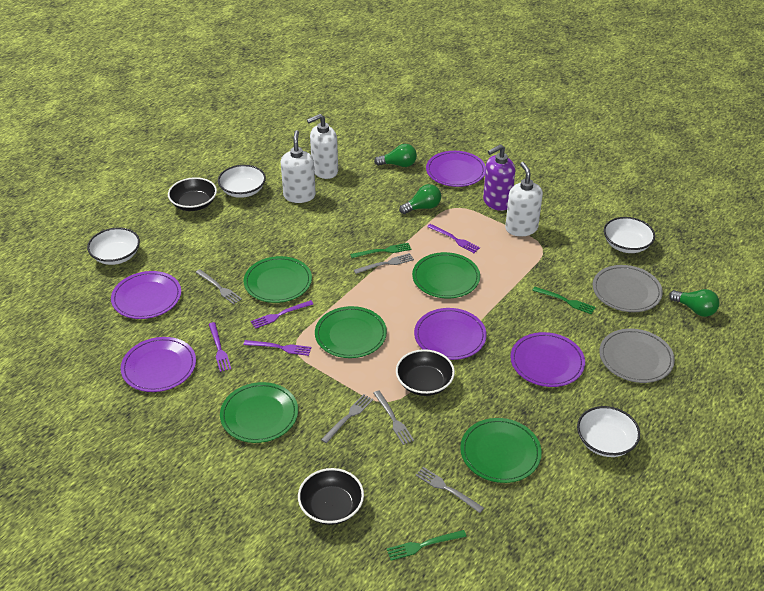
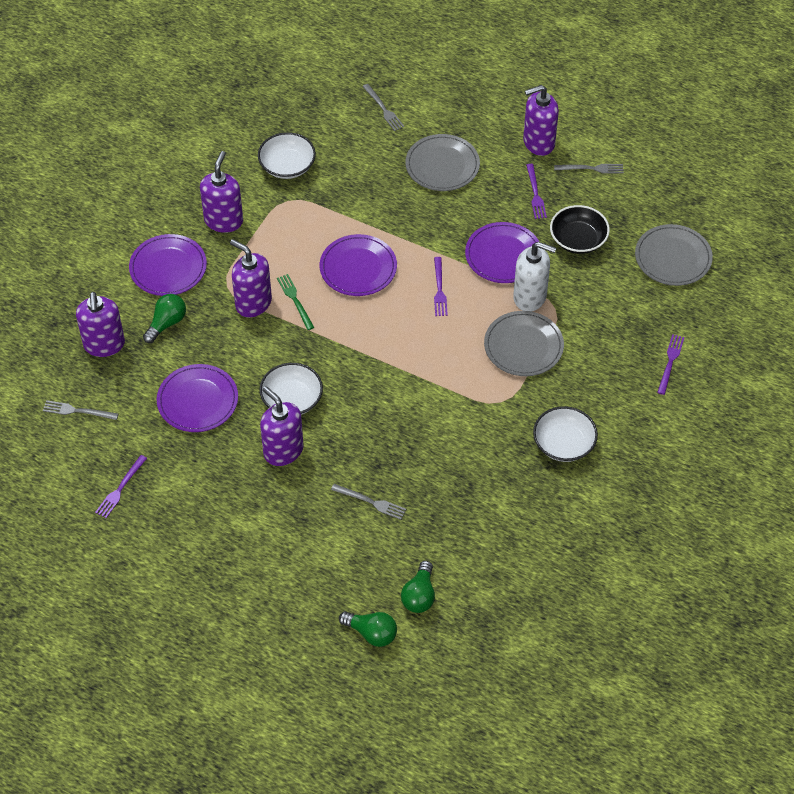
black bowl: 3 -> 1
green fork: 3 -> 1
green plate: 5 -> 0
grey fork: 5 -> 4
grey plate: 2 -> 3
purple plate: 5 -> 4
purple soap dispenser: 1 -> 5
white bowl: 4 -> 3
white soap dispenser: 3 -> 1

